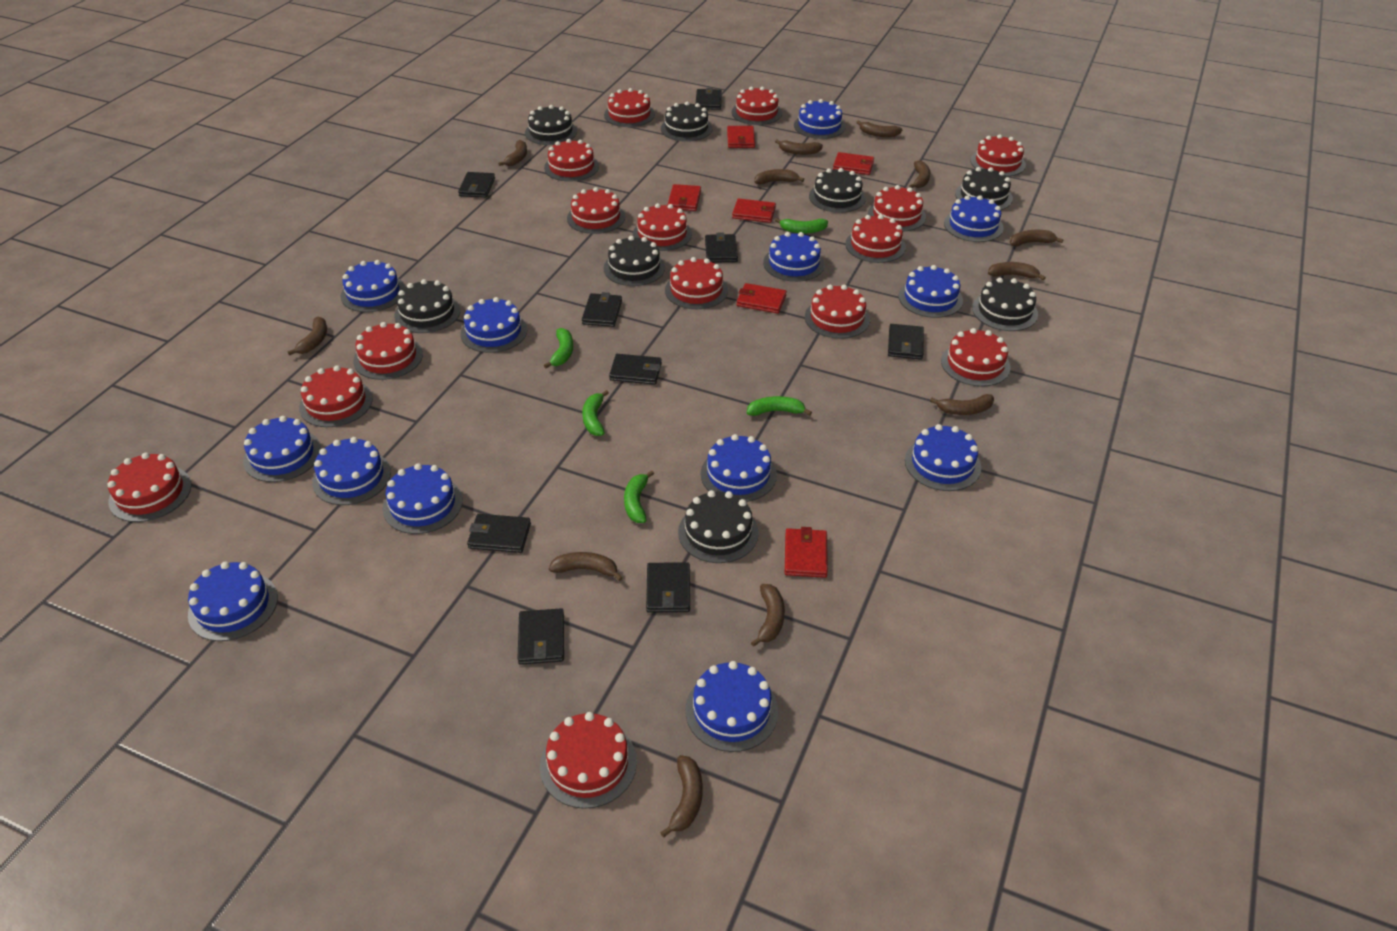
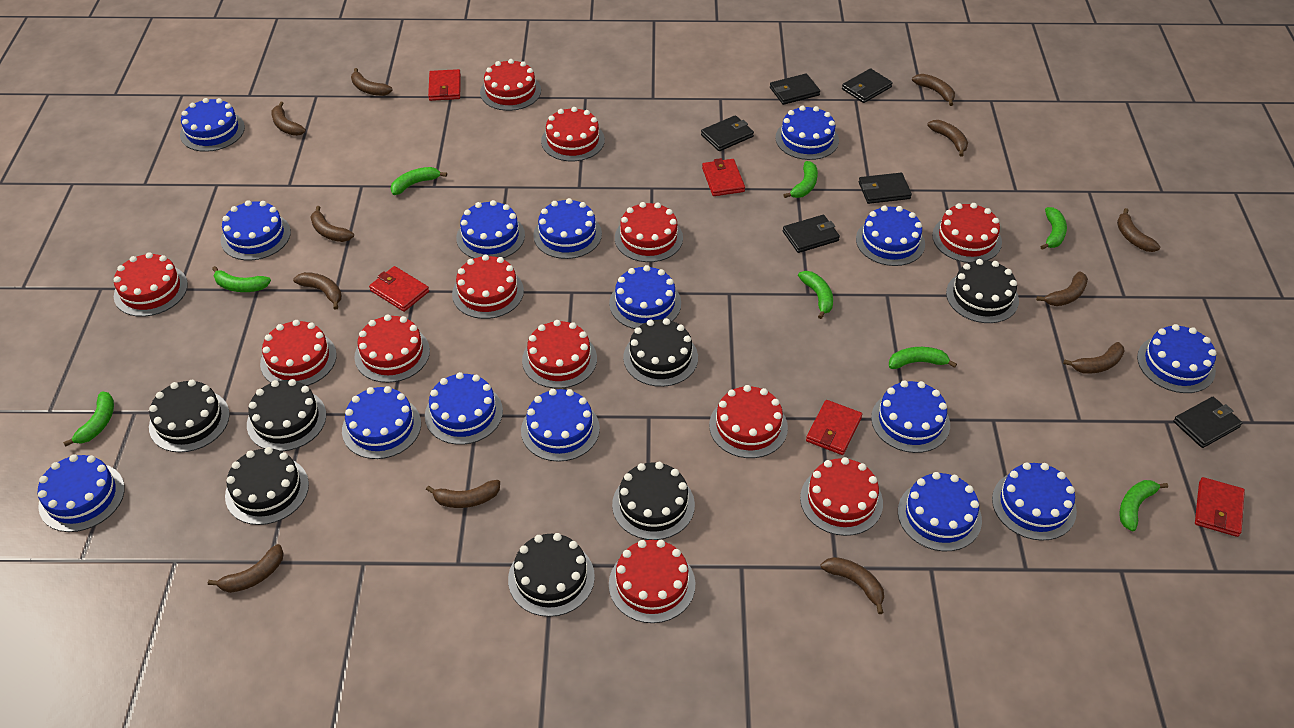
black cake: 8 -> 7
black wallet: 9 -> 6
blue cake: 13 -> 15
green banana: 5 -> 8
red cake: 15 -> 12
red wallet: 6 -> 5

